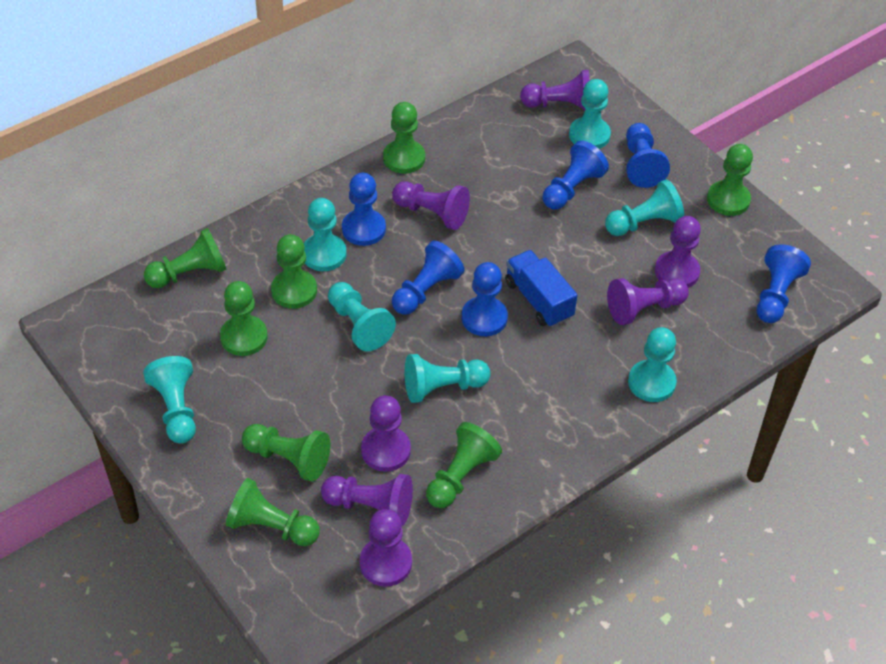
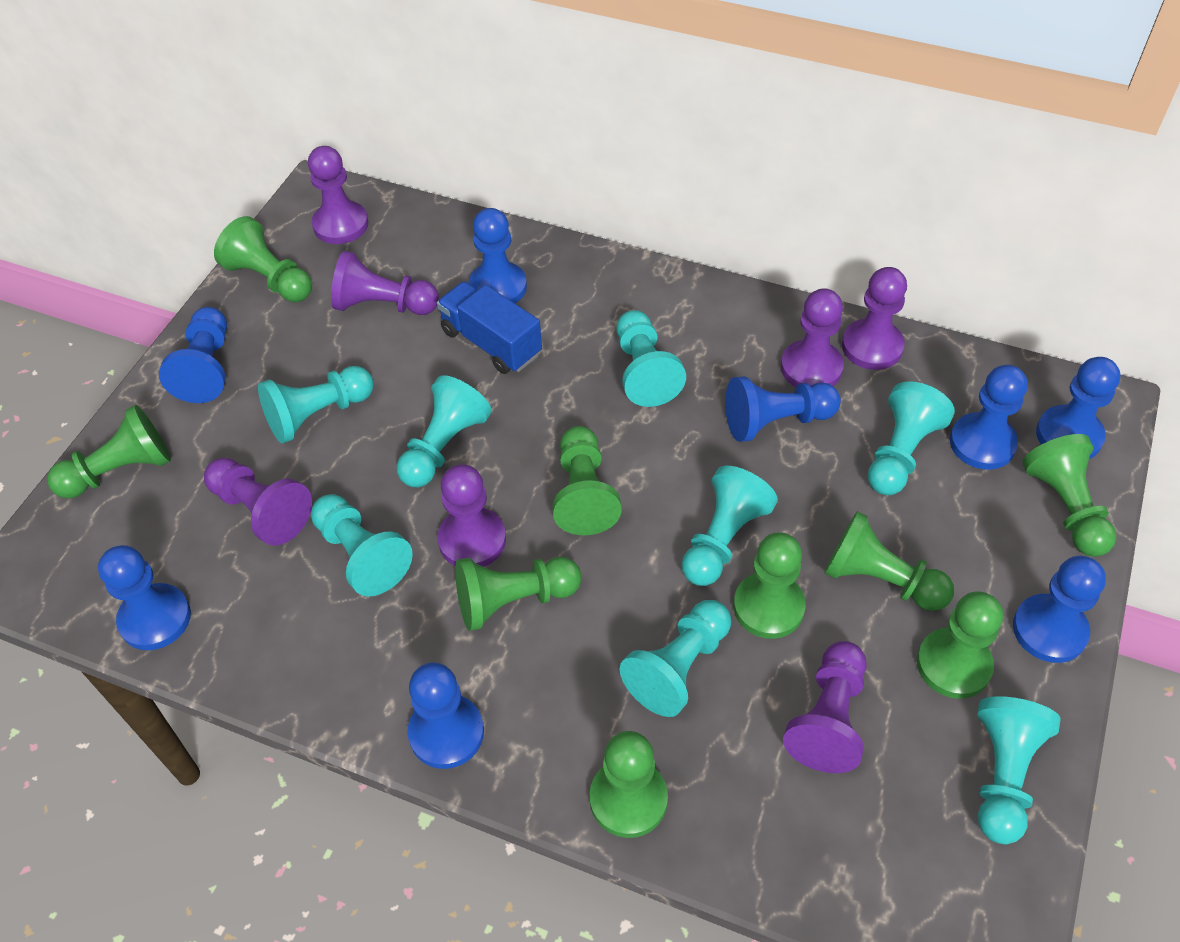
blue pawn: 6 -> 8
green pawn: 8 -> 9
turquoise pawn: 7 -> 8

